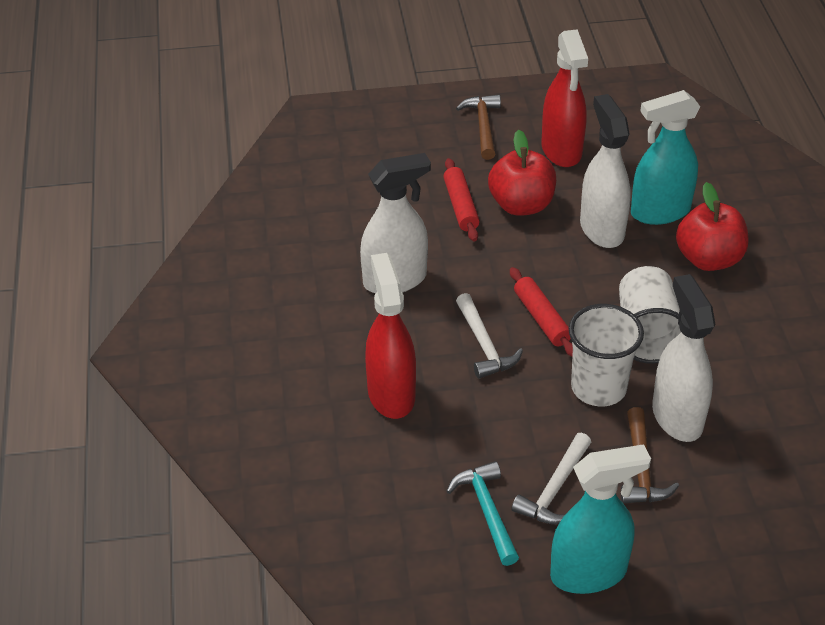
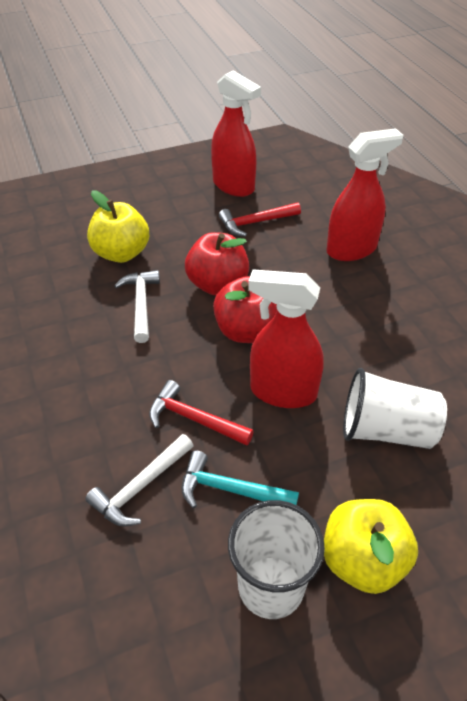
brown hammer: 2 -> 0
red hammer: 0 -> 2
red rolling pin: 2 -> 0
red spray bottle: 2 -> 3
turquoise spray bottle: 2 -> 0
white spray bottle: 3 -> 0
yellow apple: 0 -> 2

